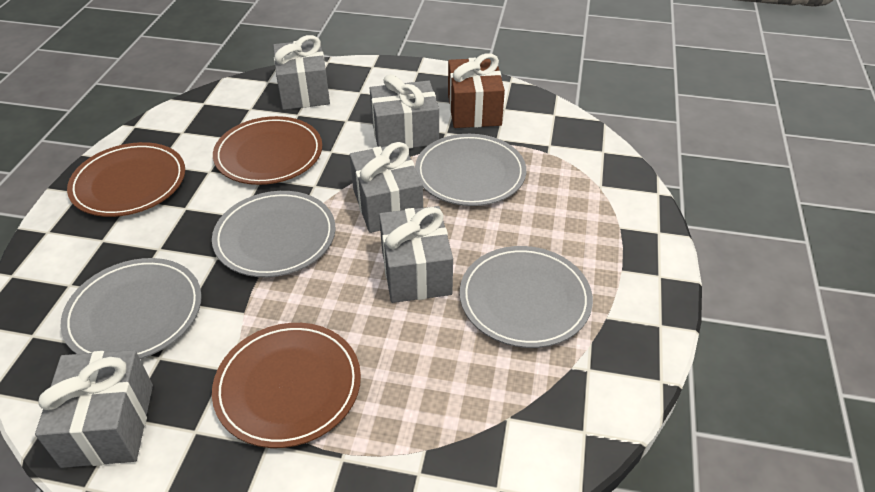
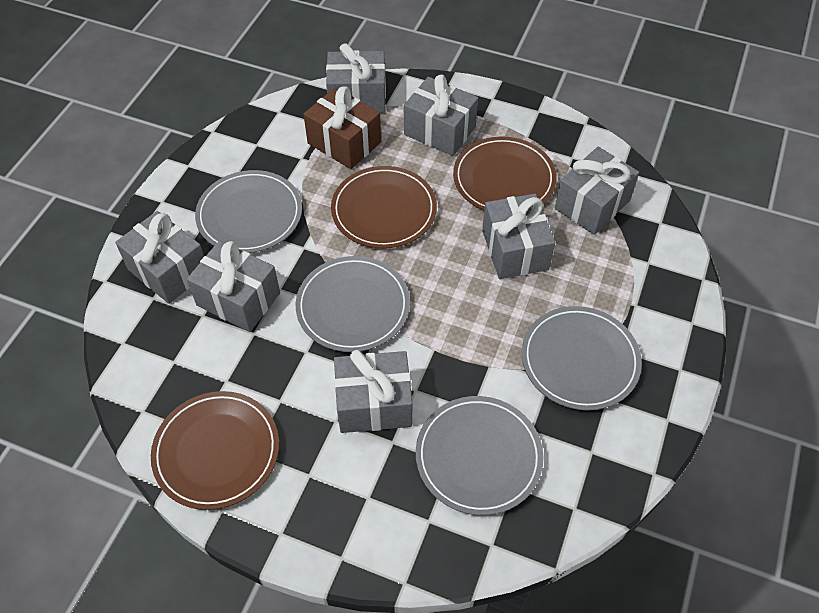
grey gift: 5 -> 7

